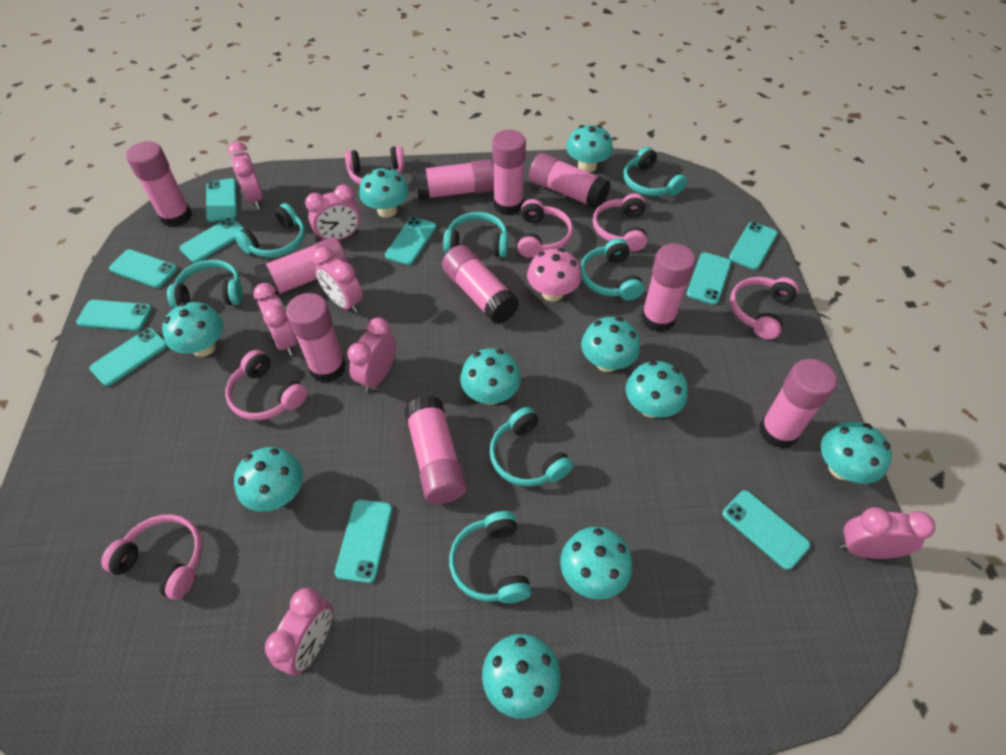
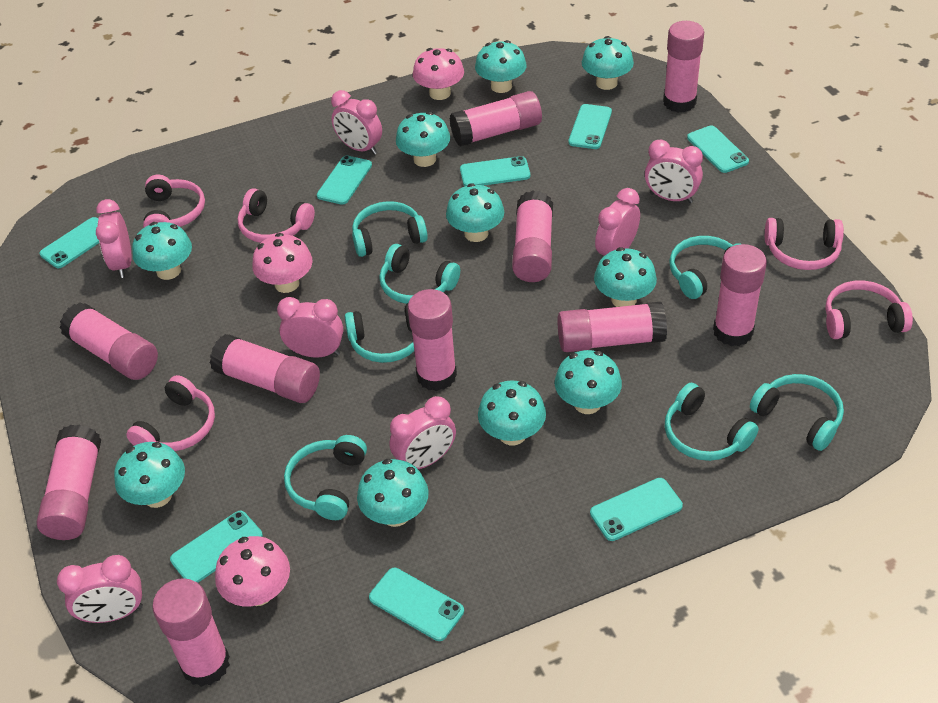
pink headphones: 6 -> 5
pink mushroom: 1 -> 3
turquoise phone: 10 -> 8

